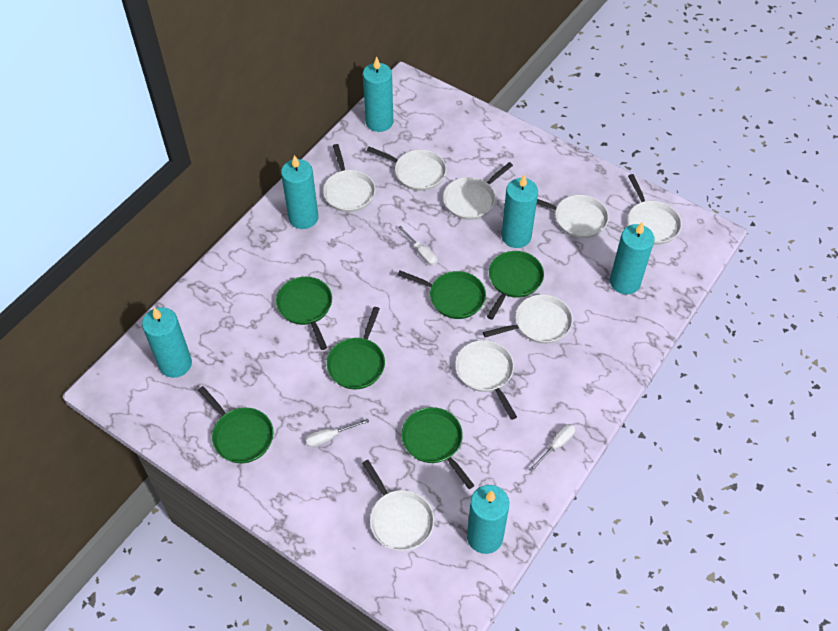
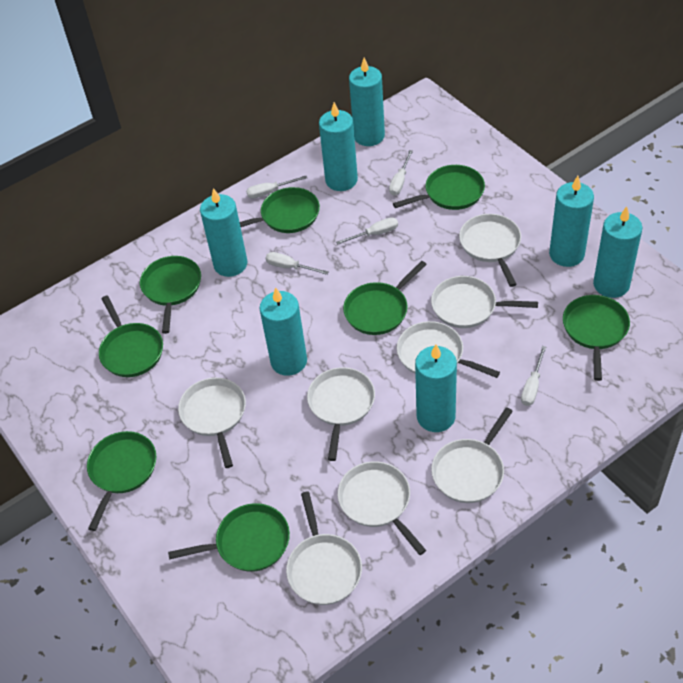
green pan: 6 -> 8
turquoise candle: 6 -> 7
white screwdriver: 3 -> 5

